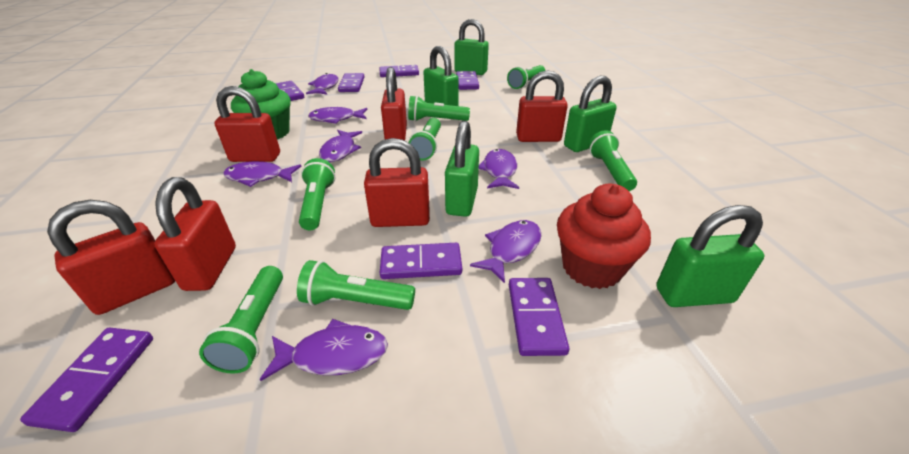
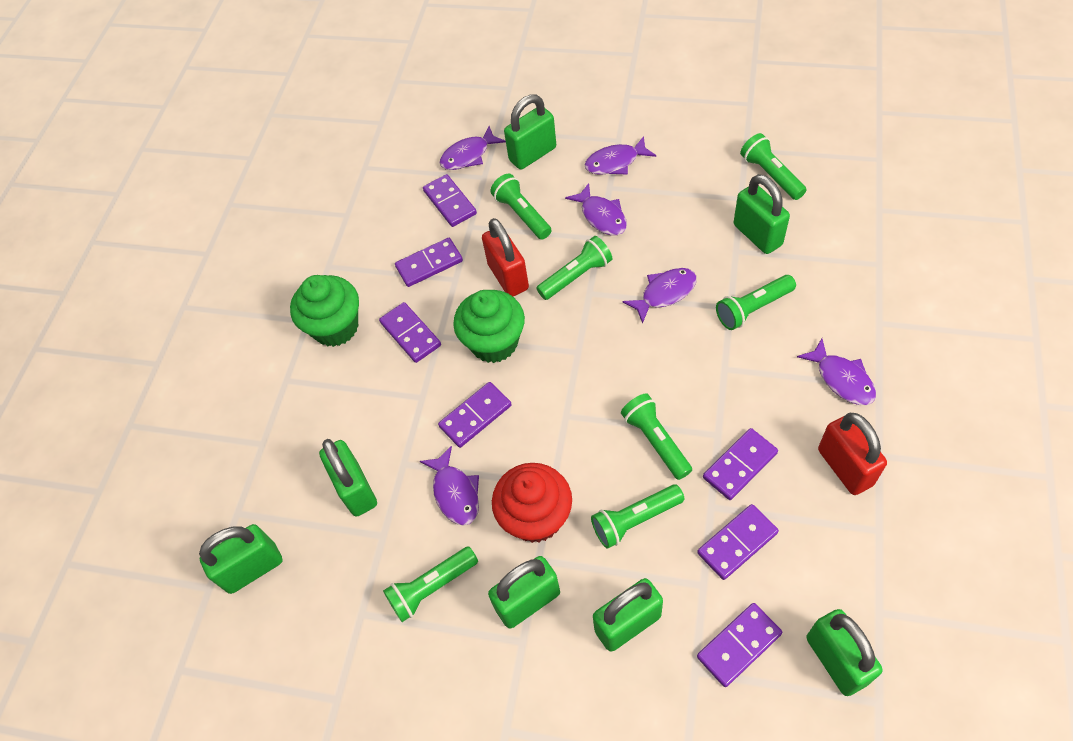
green cupcake: 1 -> 2
green padlock: 5 -> 7
purple fish: 7 -> 6
red padlock: 6 -> 2

